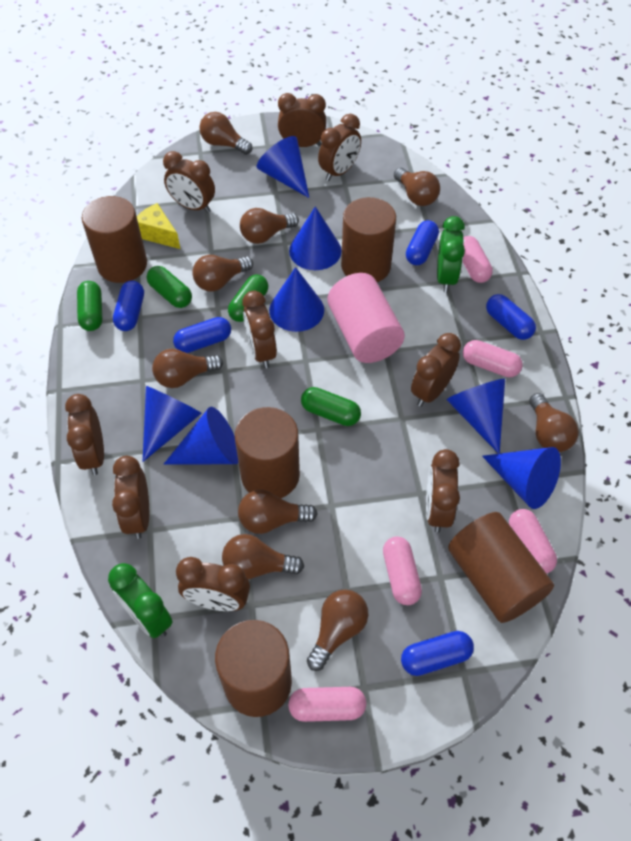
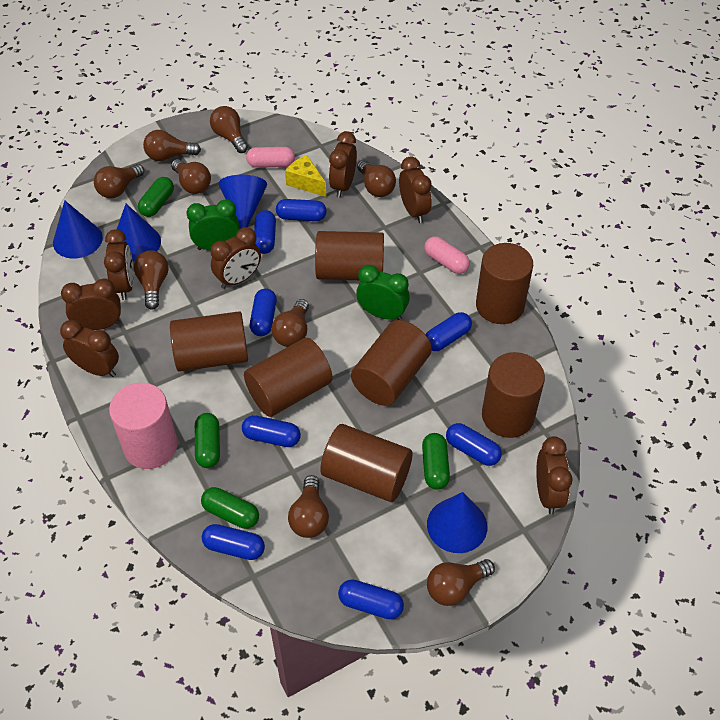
blue capsule: 5 -> 8
blue cone: 7 -> 4
brown clock: 9 -> 7
brown cylinder: 5 -> 7
pink capsule: 5 -> 2

